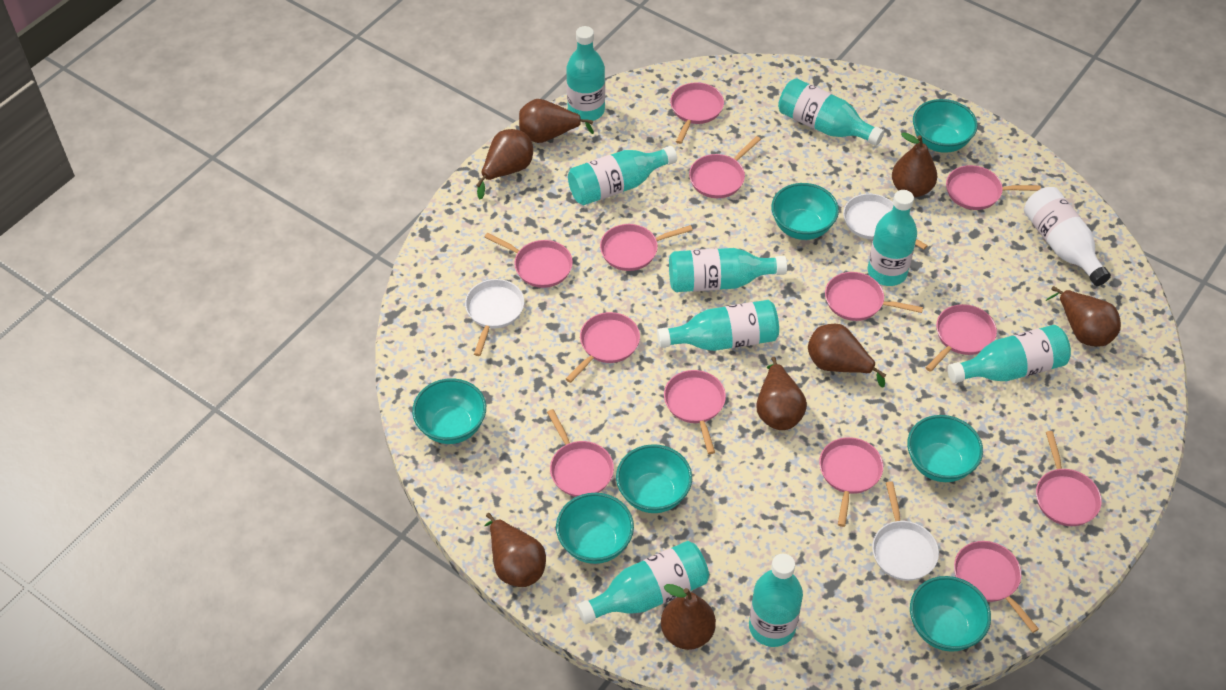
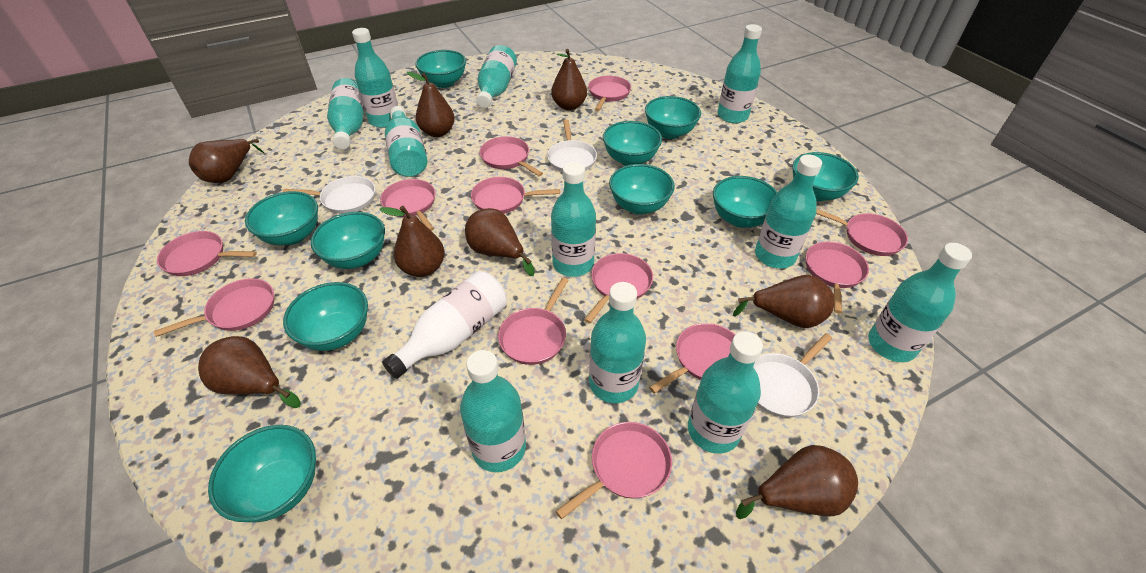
pink pan: 13 -> 12
turquoise bottle: 9 -> 11
turquoise bowl: 7 -> 10

